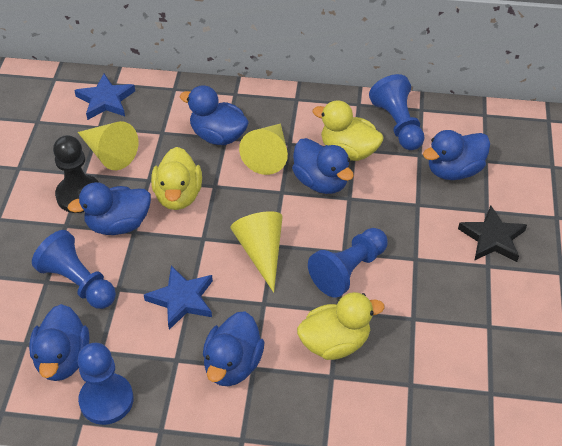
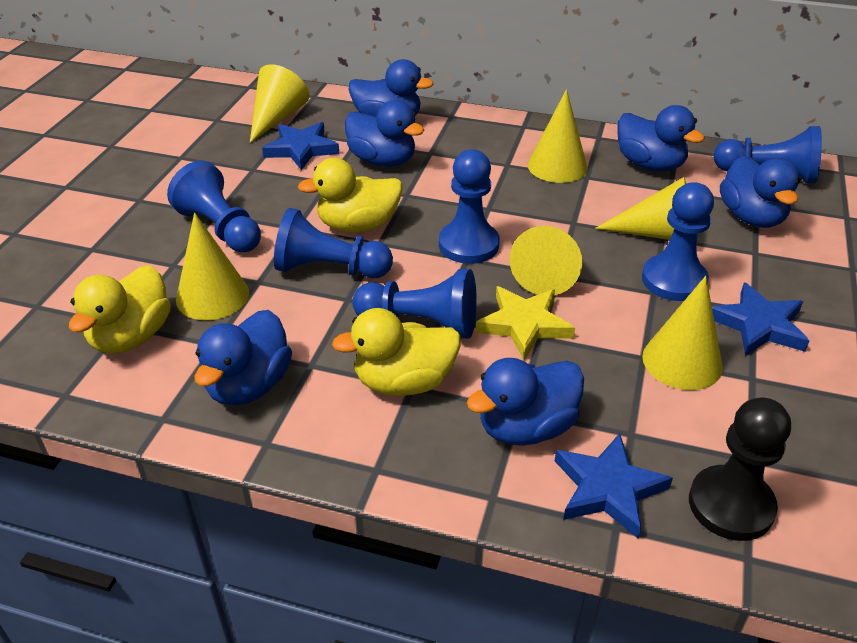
black star: 1 -> 0
blue pawn: 4 -> 6
blue star: 2 -> 3
yellow cone: 3 -> 6
yellow star: 0 -> 1

